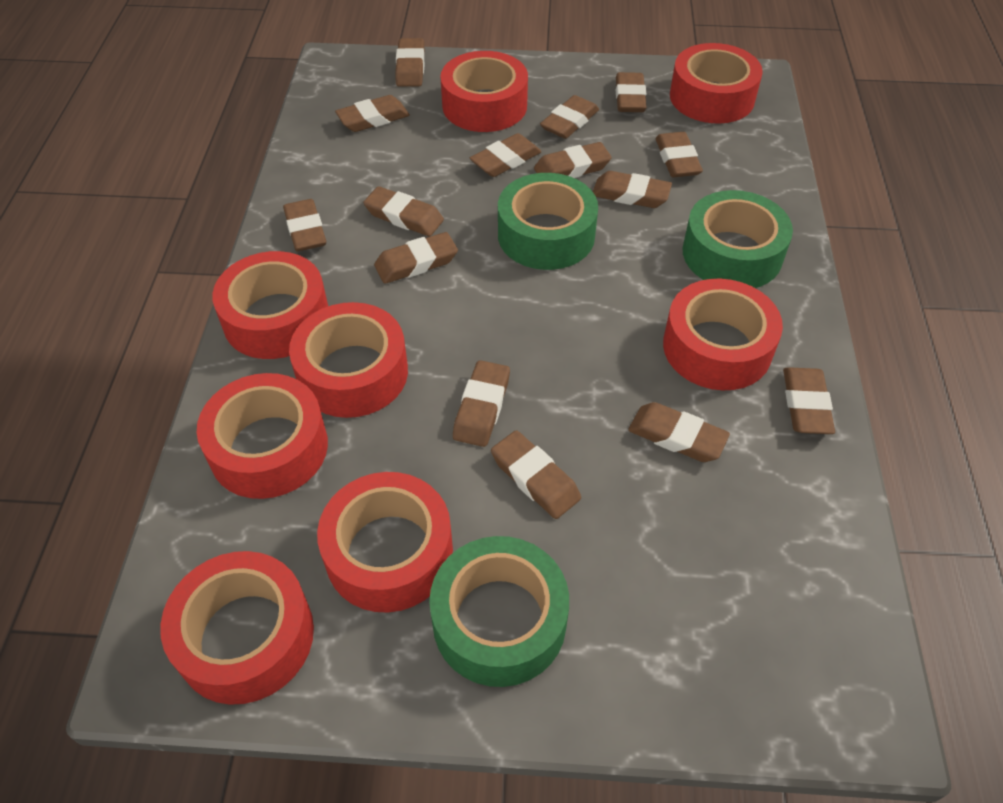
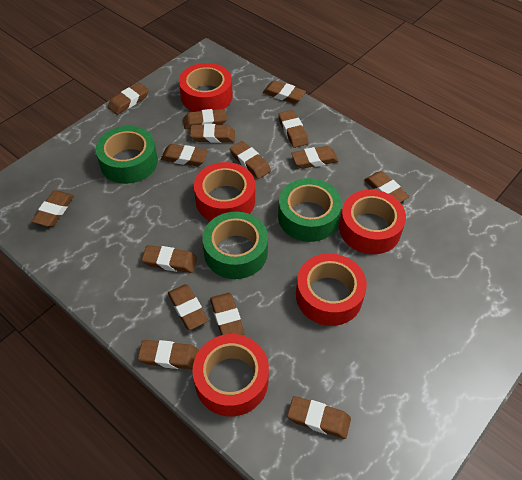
red tape: 8 -> 5

